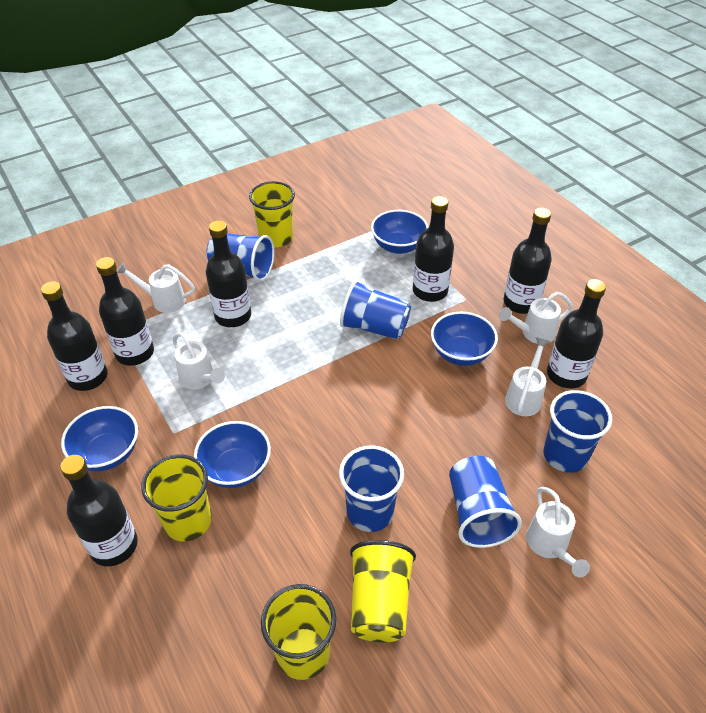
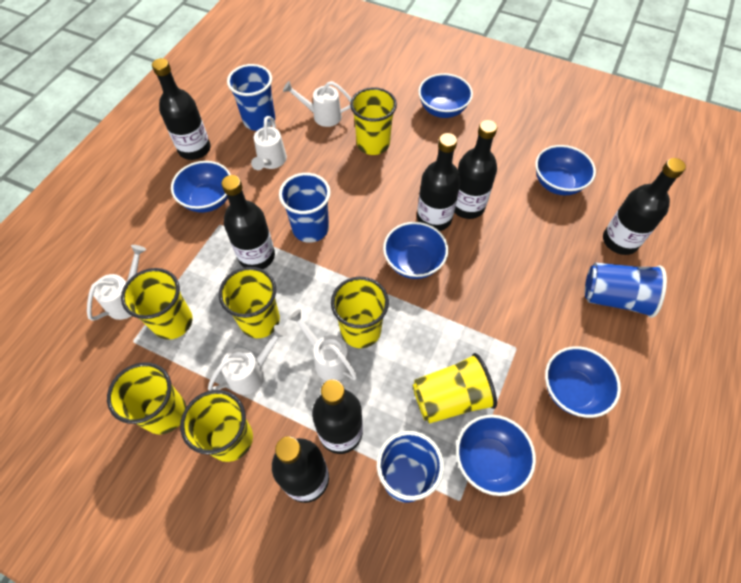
blue bowl: 4 -> 6
blue cup: 5 -> 4
yellow cup: 4 -> 7

